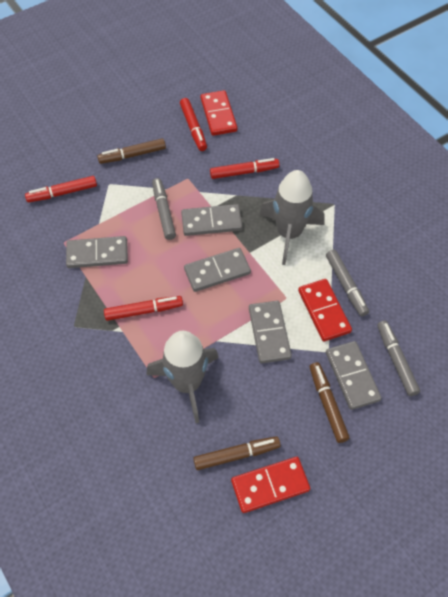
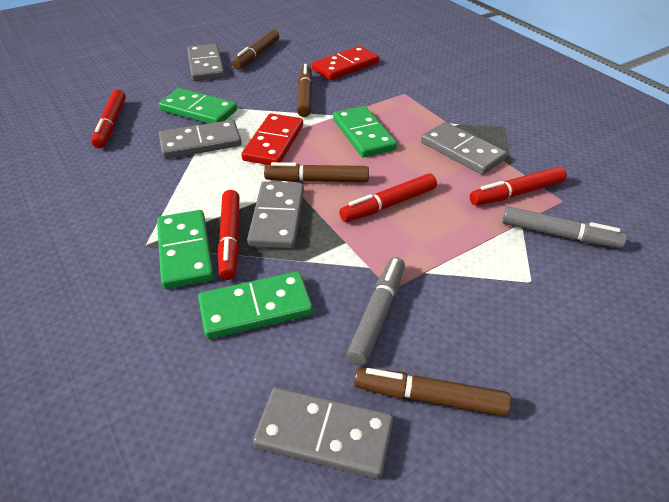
brown marker: 3 -> 4
green domino: 0 -> 4
grey marker: 3 -> 2
grey rocket: 2 -> 0
red domino: 3 -> 2

